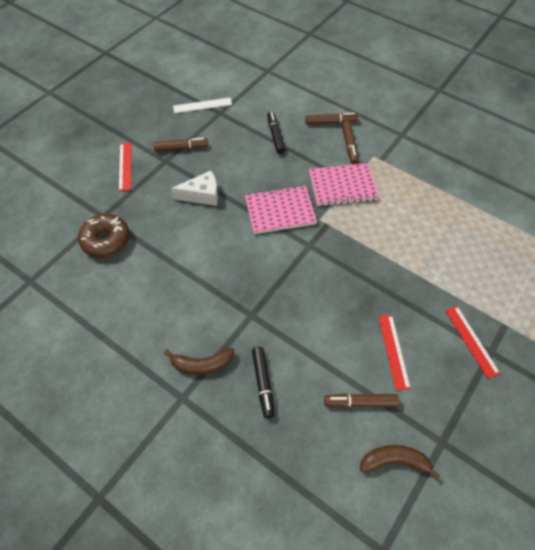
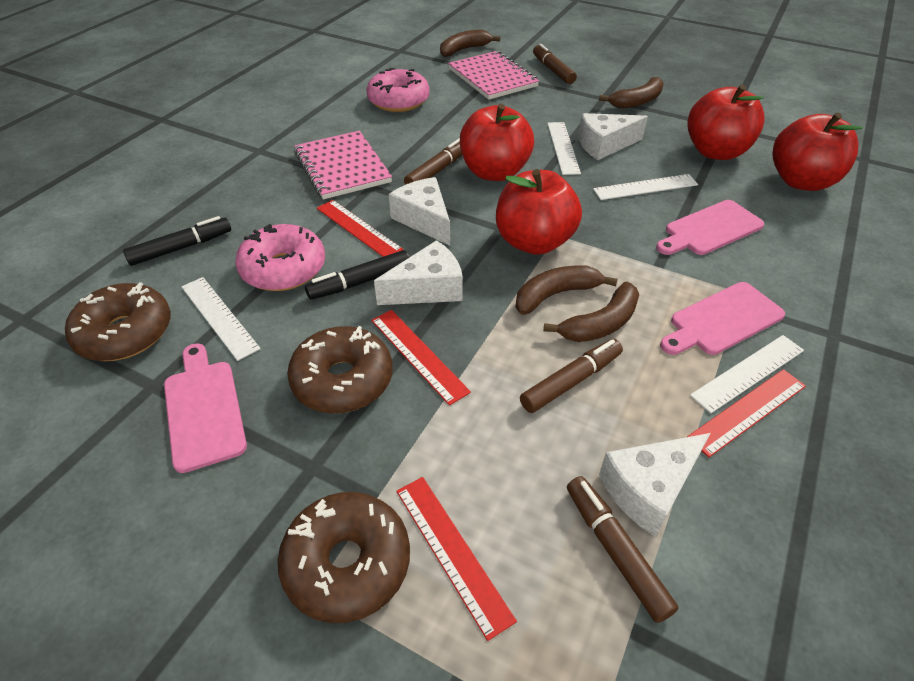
brown banana: 2 -> 4
brown donut: 1 -> 3
pink cutting board: 0 -> 3
pink donut: 0 -> 2
red apple: 0 -> 4
red ruler: 3 -> 4
white cheese: 1 -> 4
white ruler: 1 -> 4

